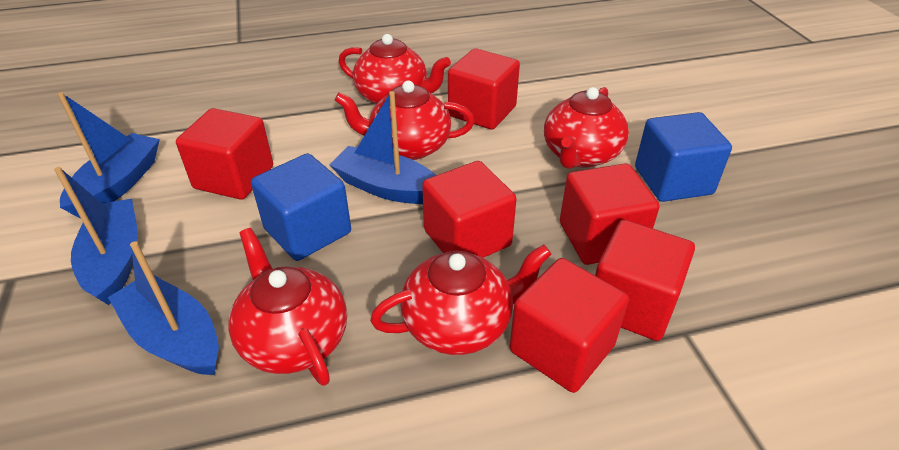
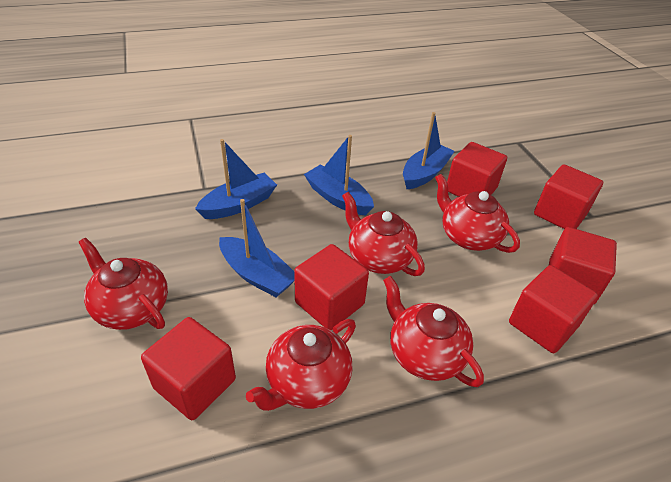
blue cube: 2 -> 0

